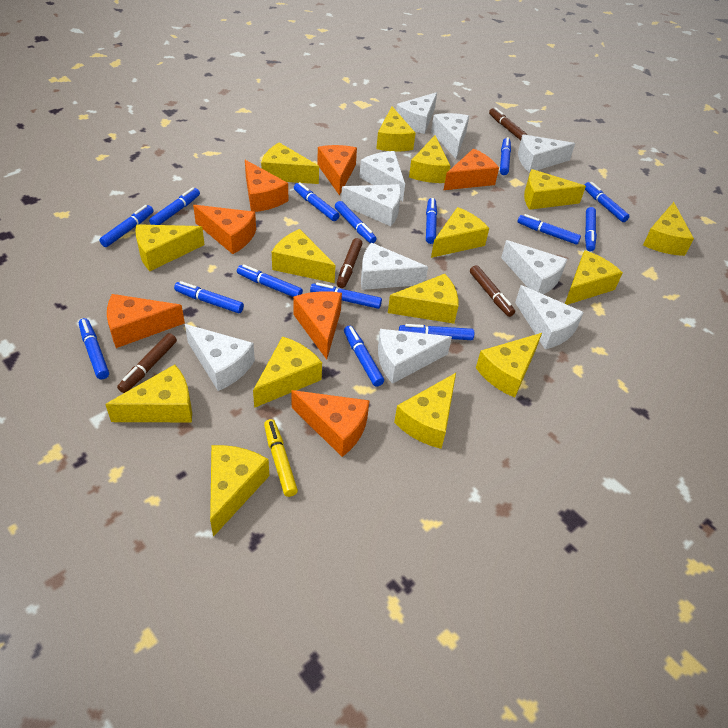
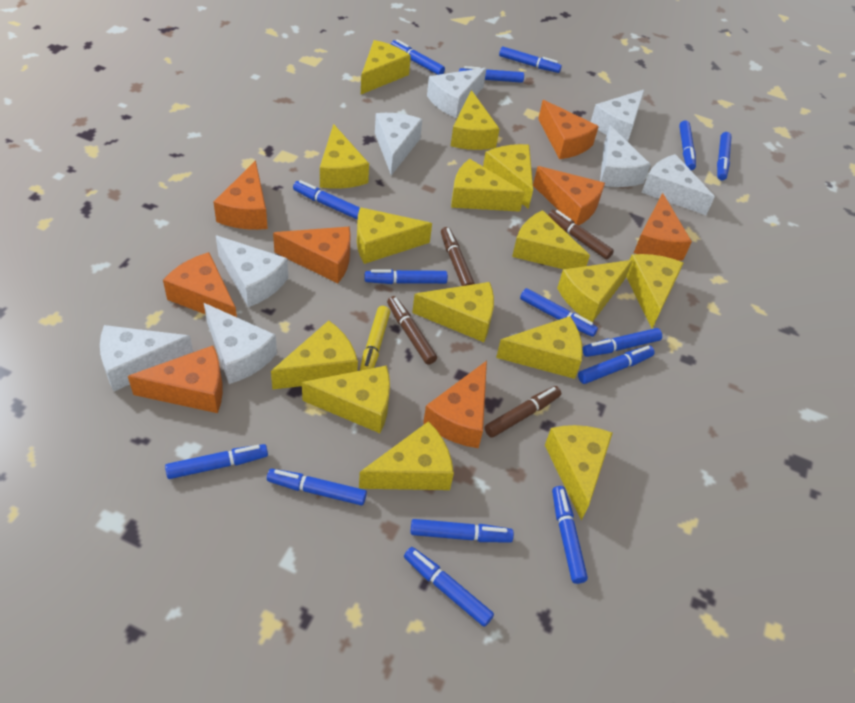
orange cheese: 7 -> 8
white cheese: 10 -> 8

